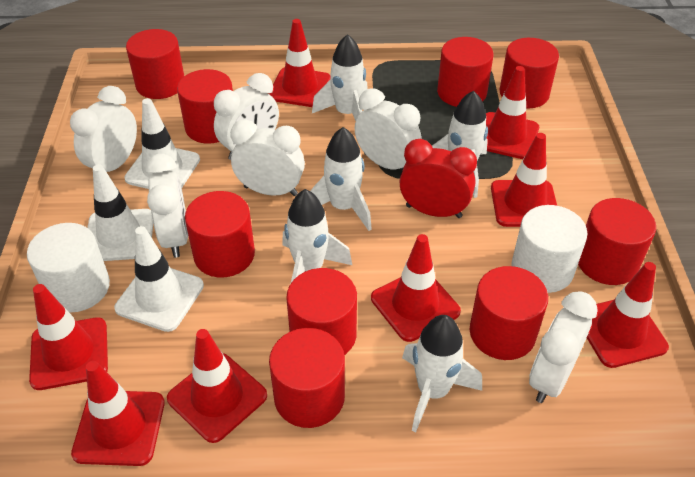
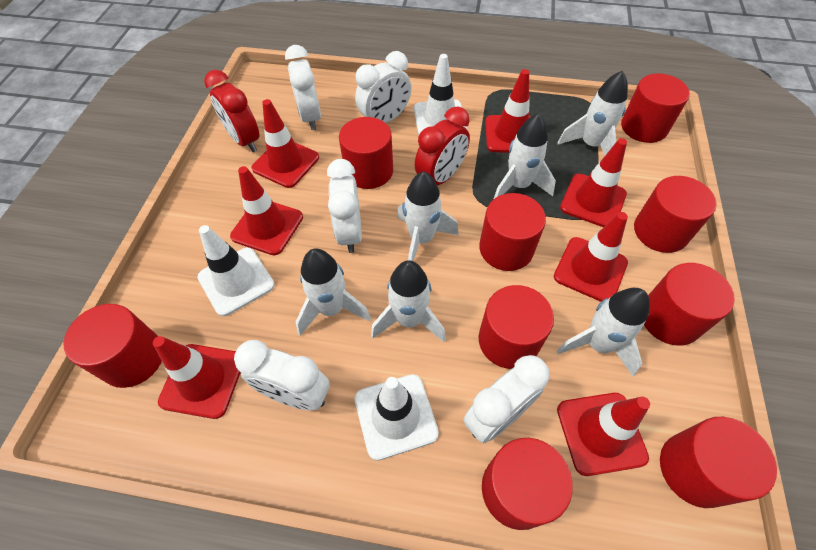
red clock: 1 -> 2
red traffic cone: 8 -> 7
white clock: 6 -> 5
white cylinder: 2 -> 0
white rocket: 5 -> 6

